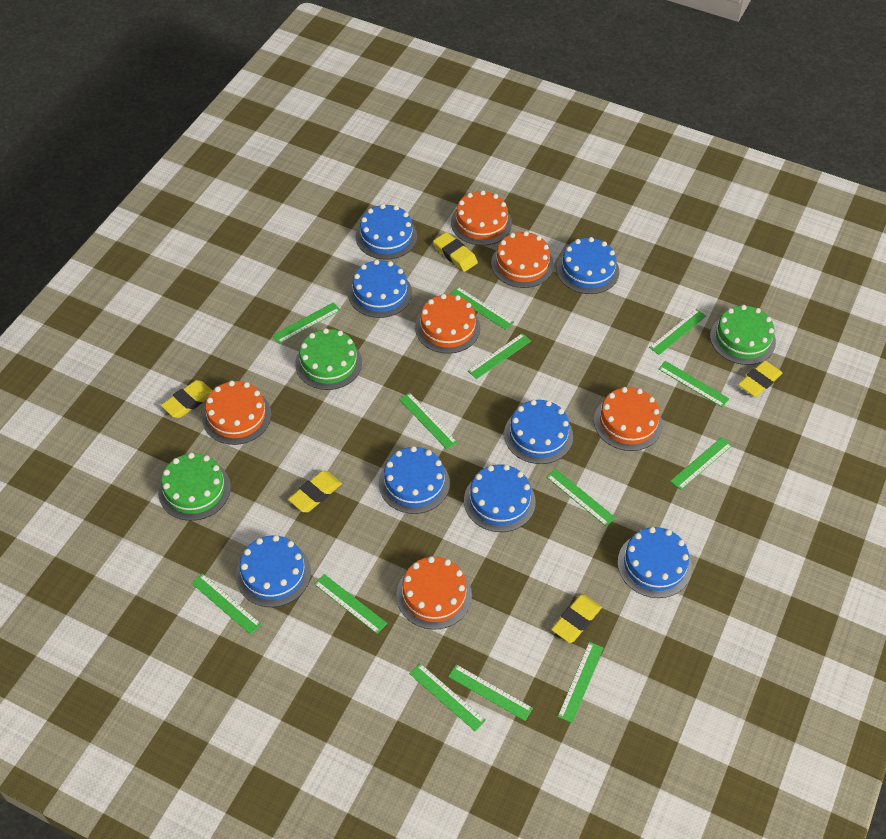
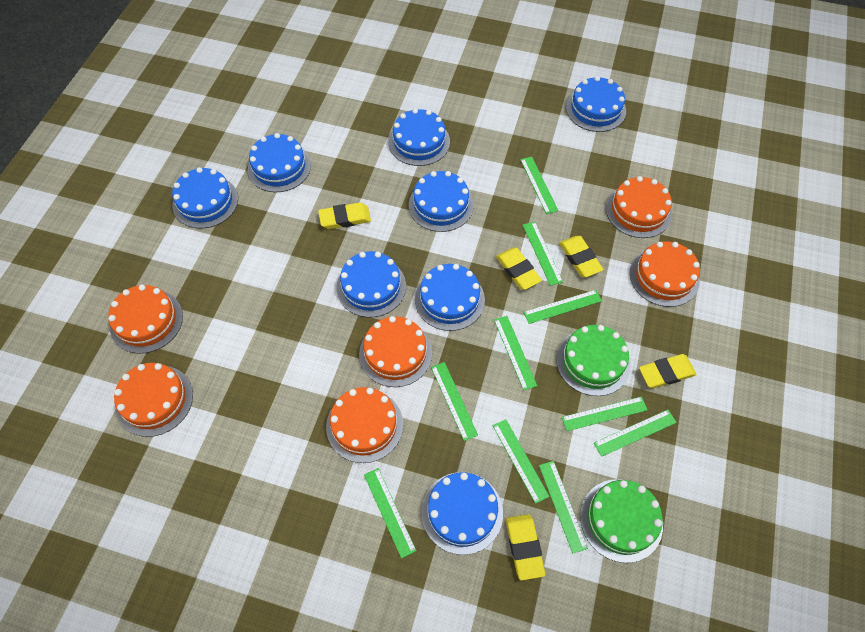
green cake: 3 -> 2
green ruler: 13 -> 10

